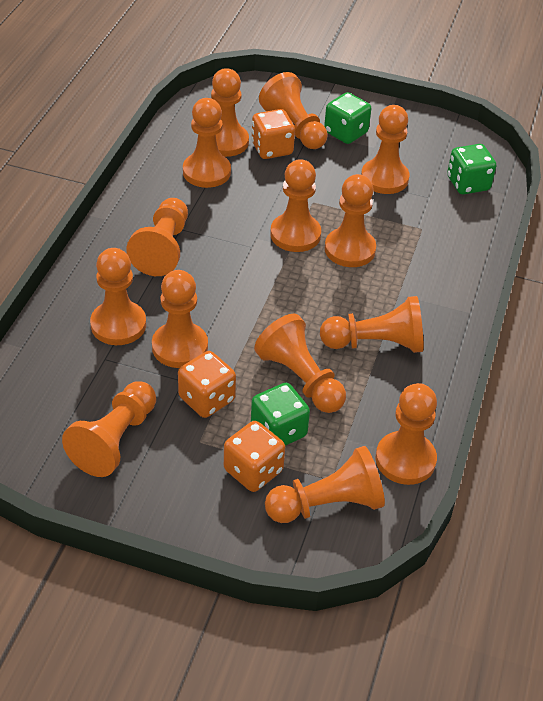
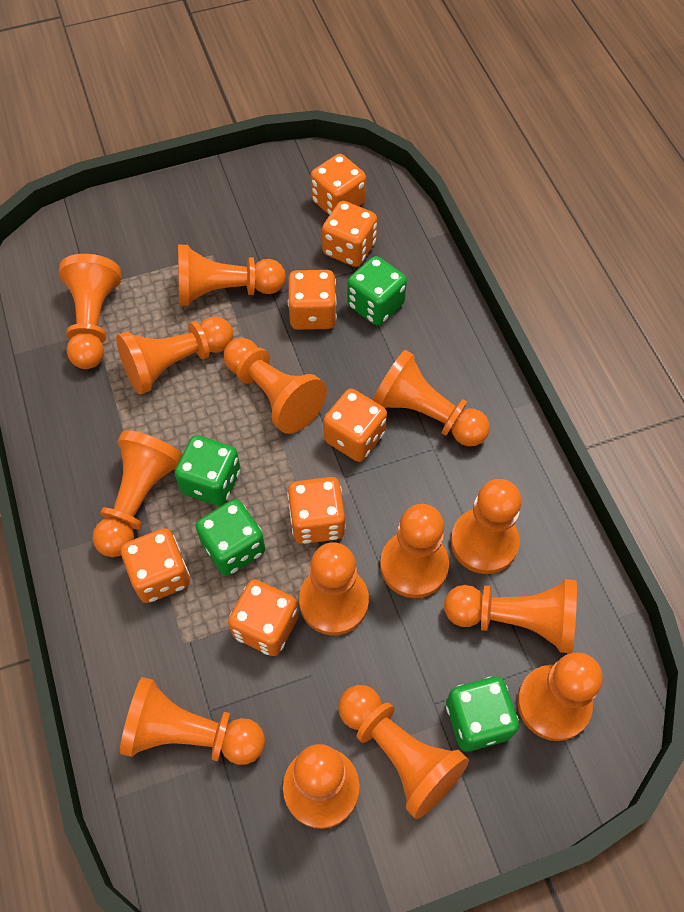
green dice: 3 -> 4
orange dice: 3 -> 7

